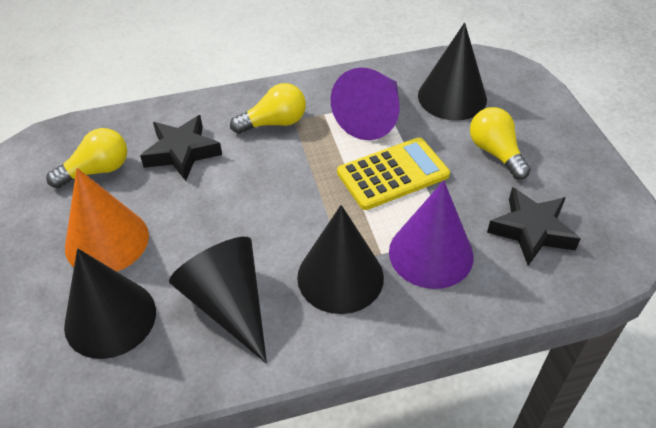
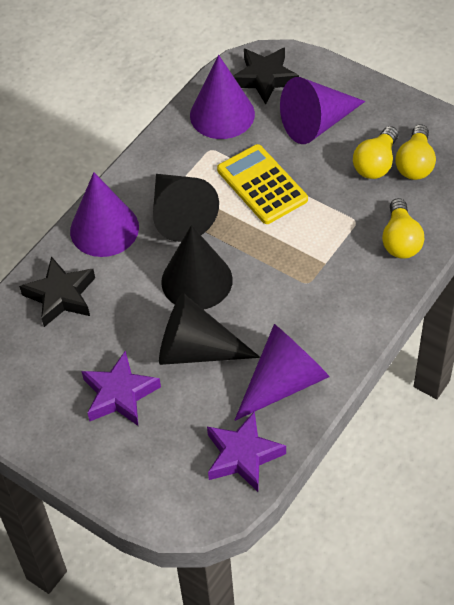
black cone: 4 -> 3
orange cone: 1 -> 0
purple cone: 2 -> 4
purple star: 0 -> 2

